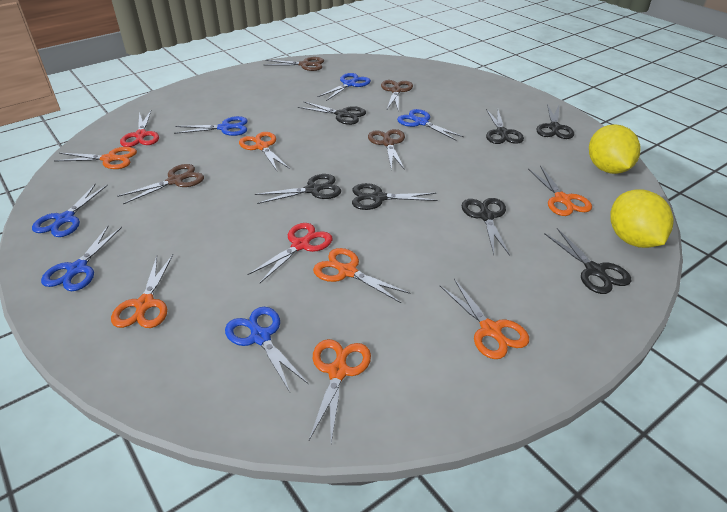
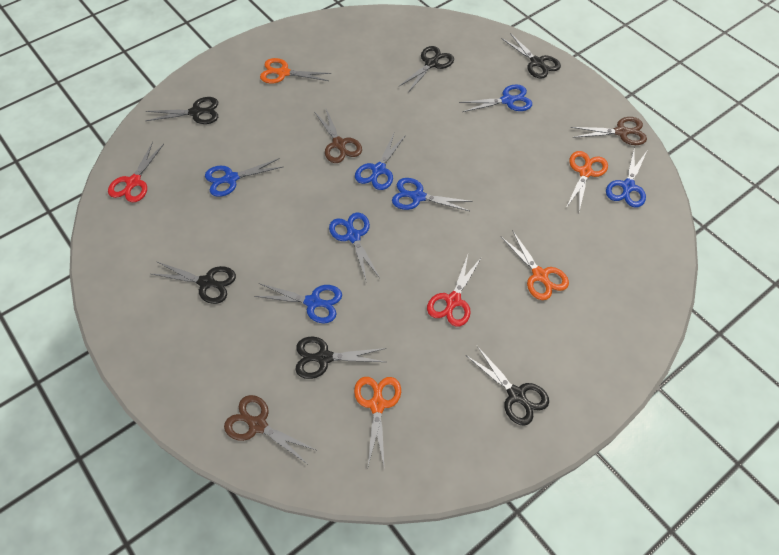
black scissors: 7 -> 6
blue scissors: 6 -> 7
brown scissors: 4 -> 3
orange scissors: 7 -> 4
yellow lemon: 2 -> 0

